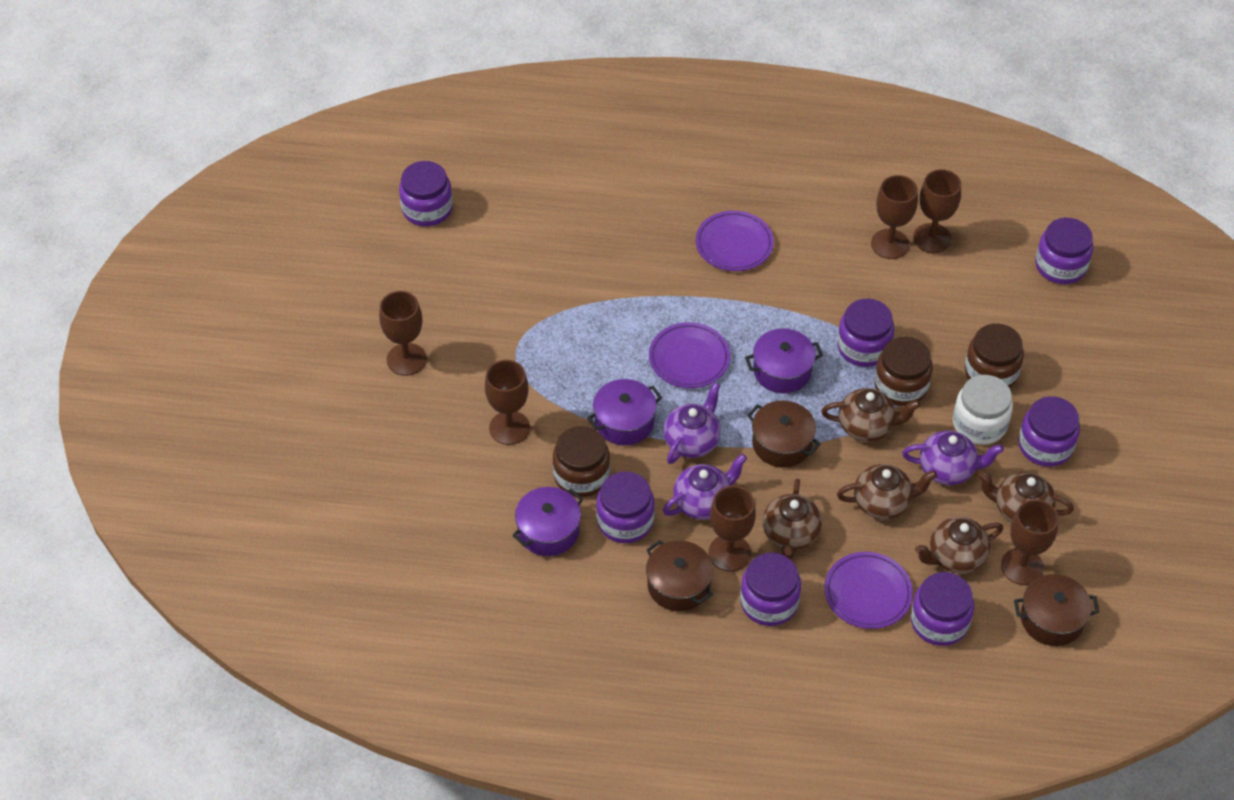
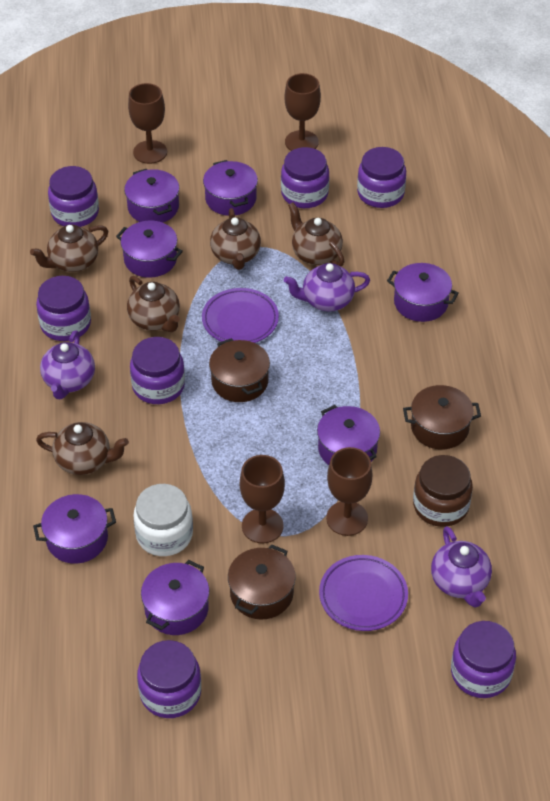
brown goblet: 6 -> 4
brown jar: 3 -> 1
purple plate: 3 -> 2
purple pot: 3 -> 7

